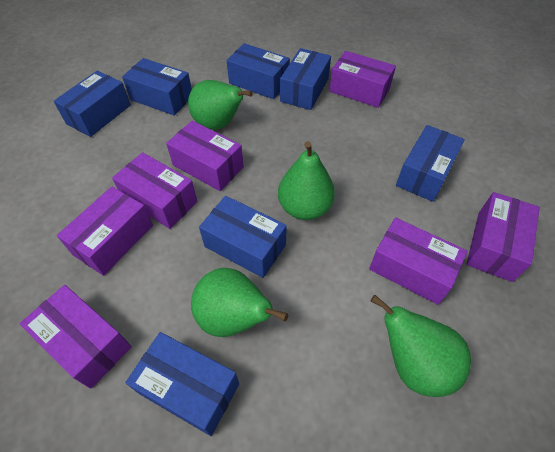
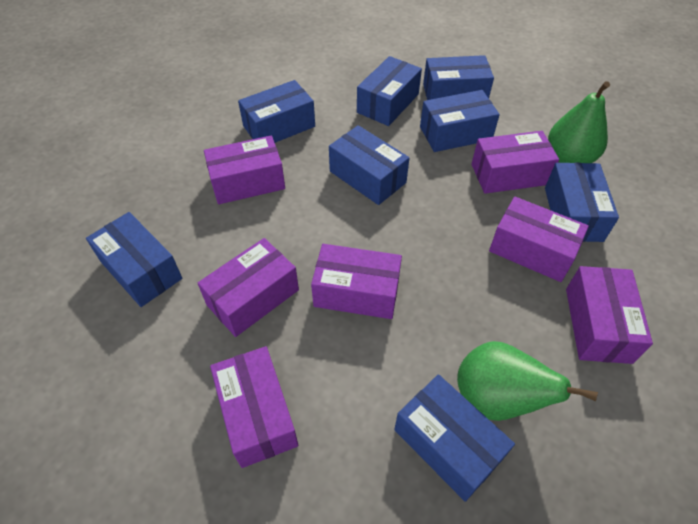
blue box: 7 -> 8
green pear: 4 -> 2

